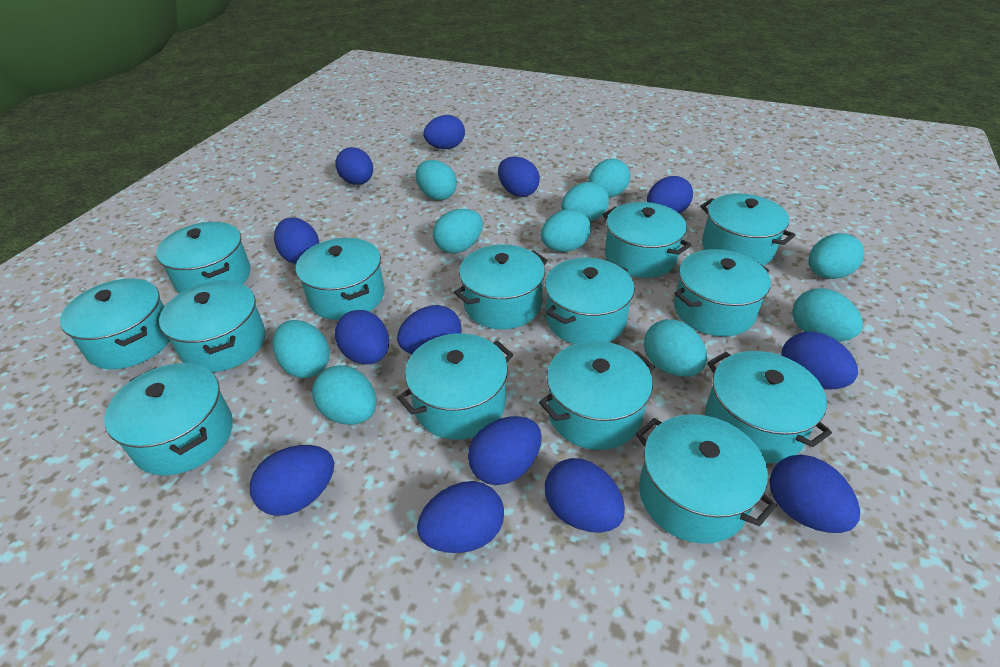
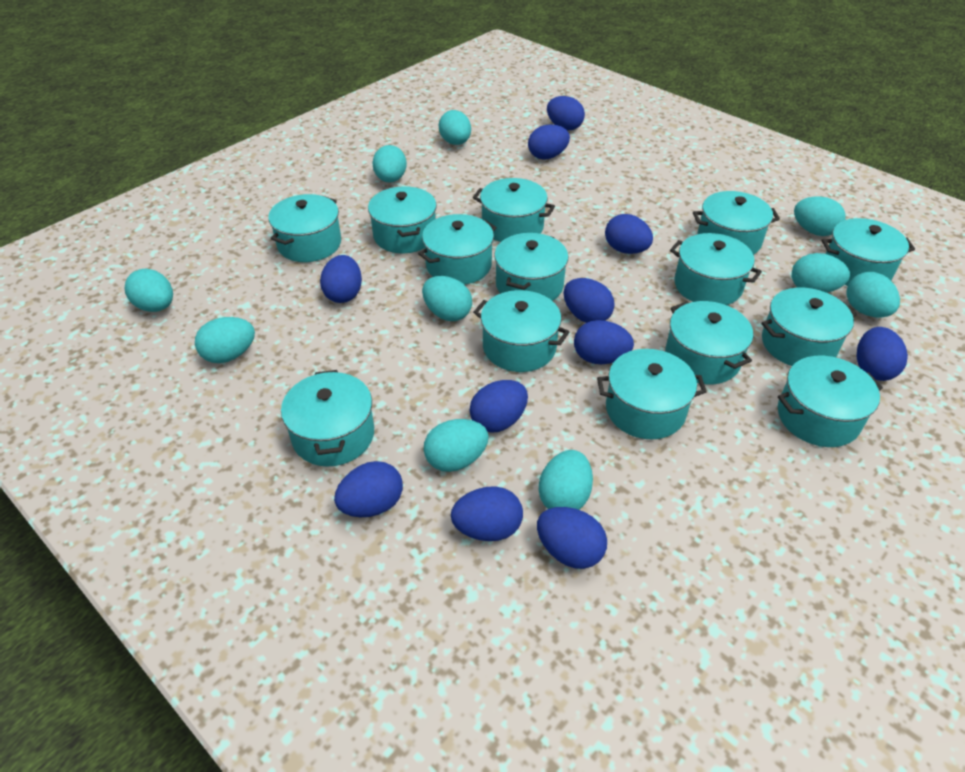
blue egg: 13 -> 11

